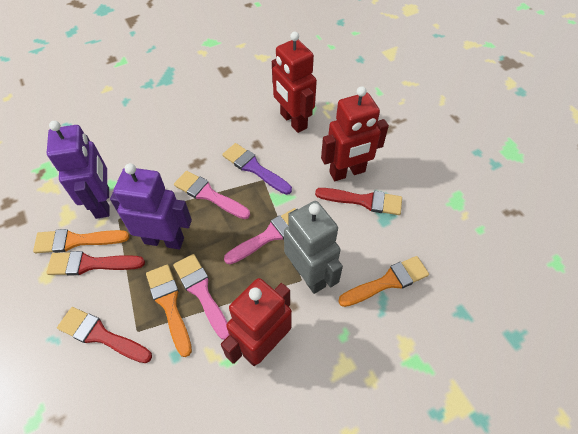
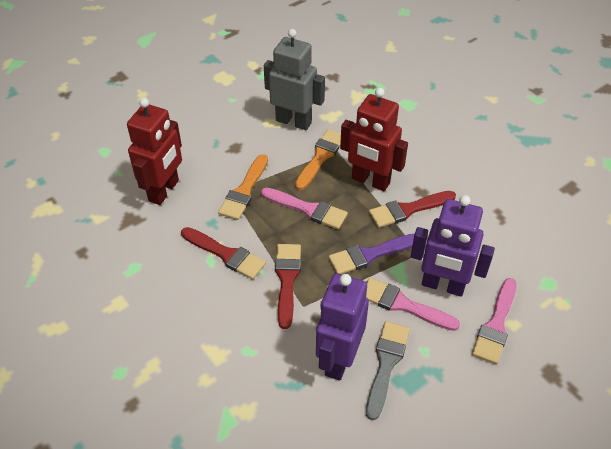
grey brush: 0 -> 1
orange brush: 3 -> 2
red robot: 3 -> 2

